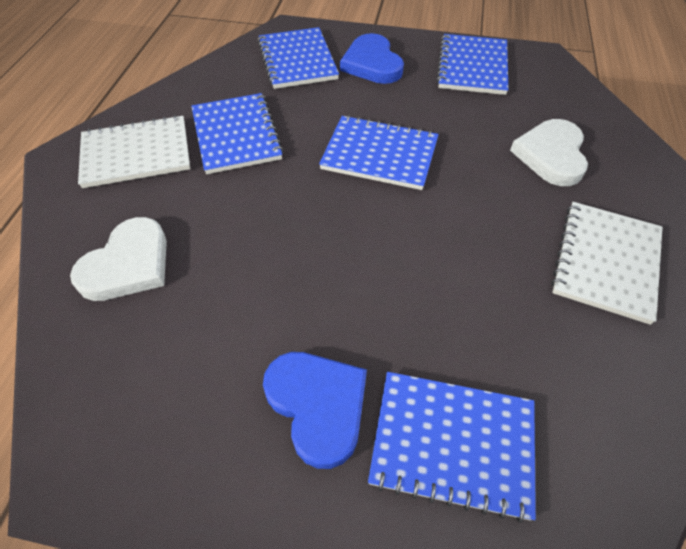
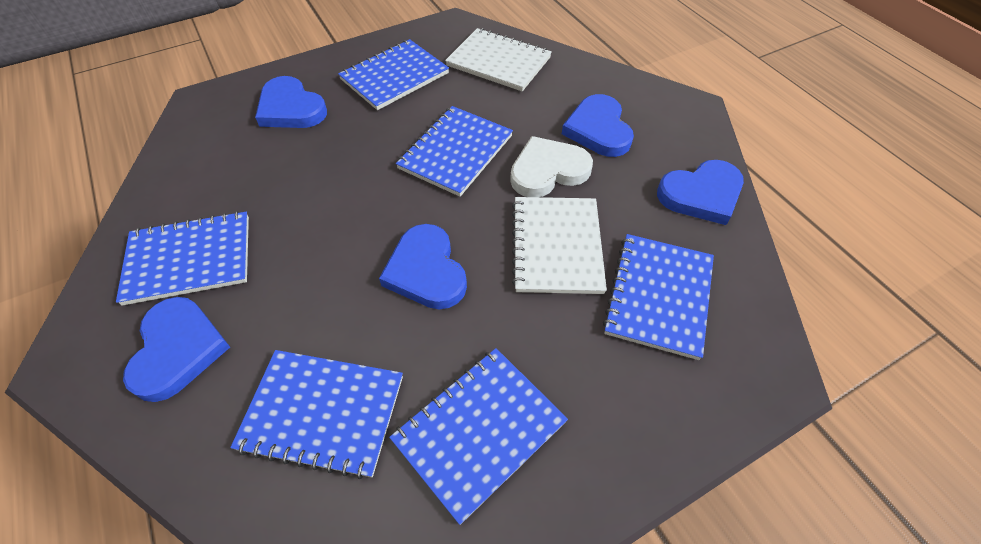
blue heart: 2 -> 5
blue notebook: 5 -> 6
white heart: 2 -> 1

